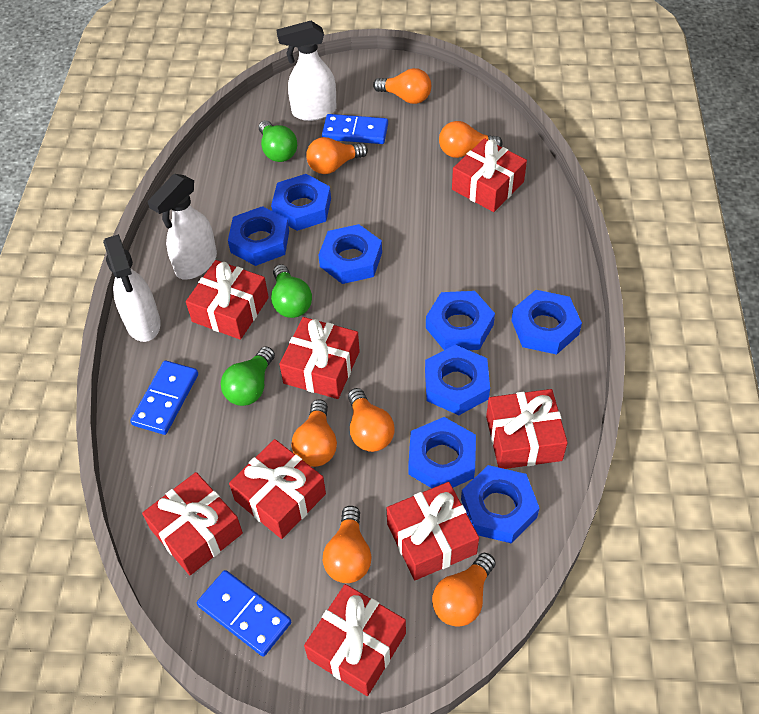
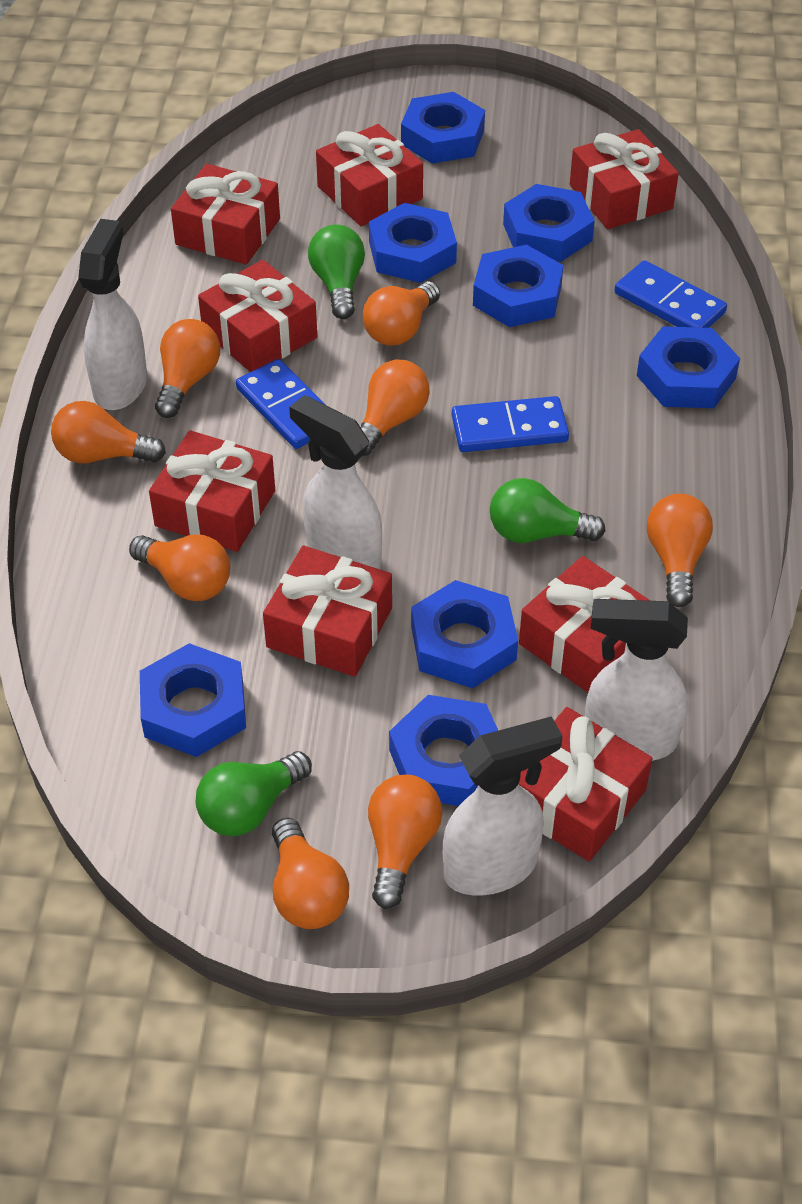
orange light bulb: 7 -> 8
white spray bottle: 3 -> 4

